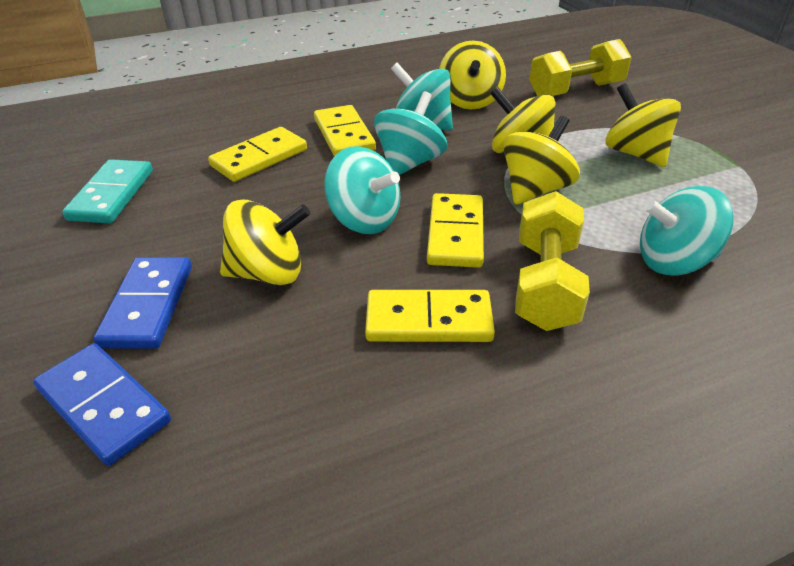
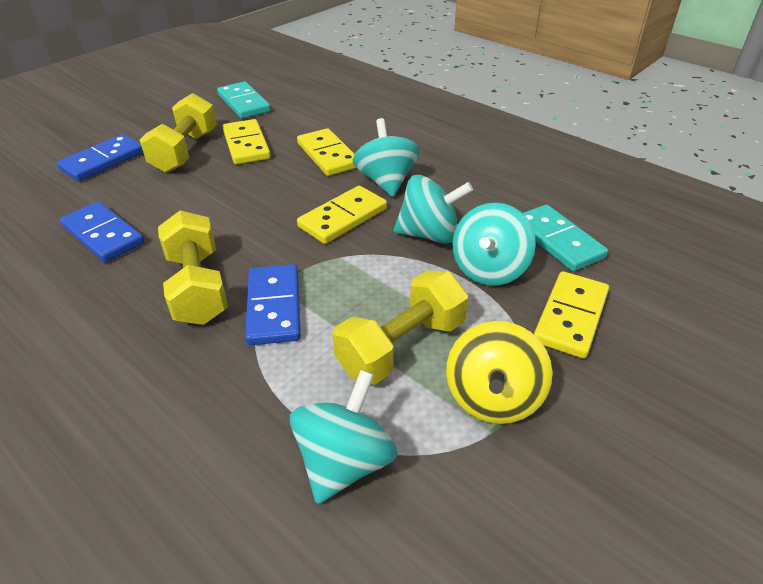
blue domino: 2 -> 3
turquoise domino: 1 -> 2
yellow dumbbell: 2 -> 3
yellow spinning top: 5 -> 1

